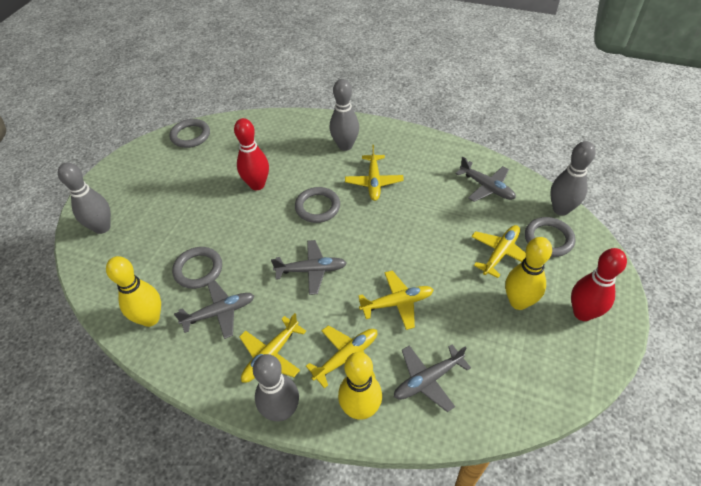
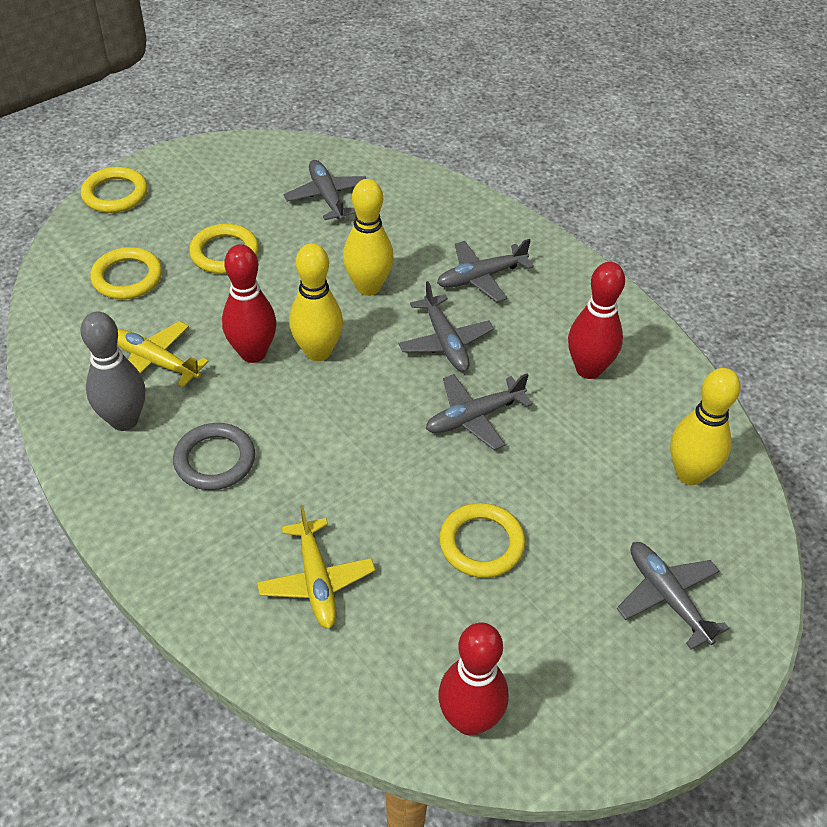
grey bowling pin: 4 -> 1
grey plane: 4 -> 5
grey ring: 4 -> 1
red bowling pin: 2 -> 3
yellow plane: 5 -> 2
yellow ring: 0 -> 4

